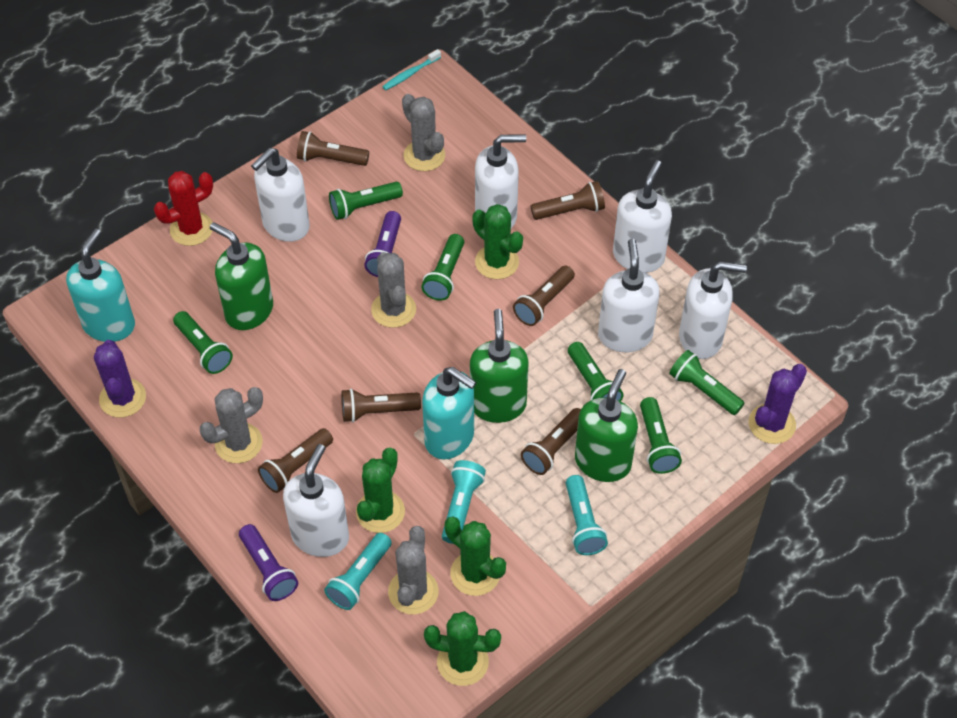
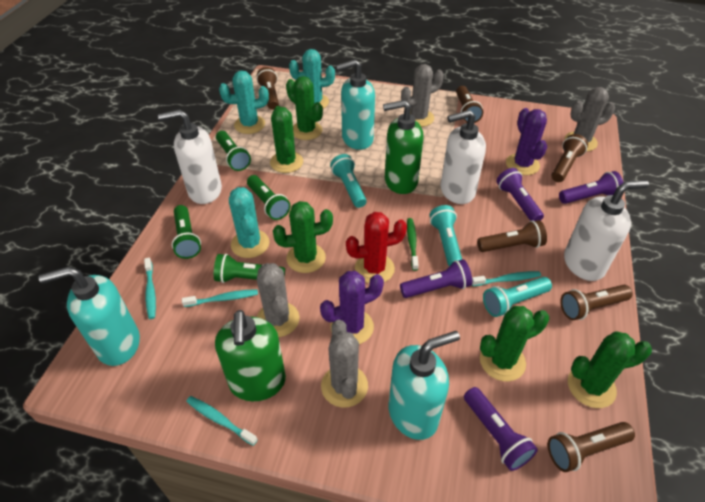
green cactus: 4 -> 5
green flashlight: 6 -> 4
green soap dispenser: 3 -> 2
green toothbrush: 0 -> 1
purple flashlight: 2 -> 4
turquoise cactus: 0 -> 3
turquoise soap dispenser: 2 -> 3
turquoise toothbrush: 1 -> 4
white soap dispenser: 6 -> 3

